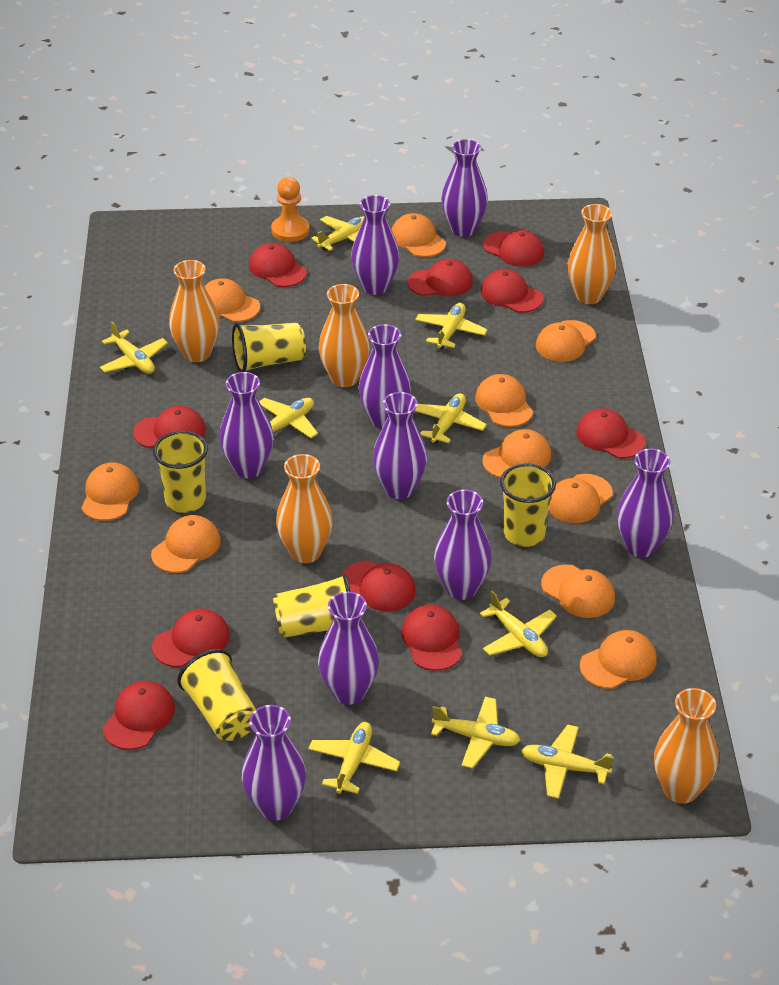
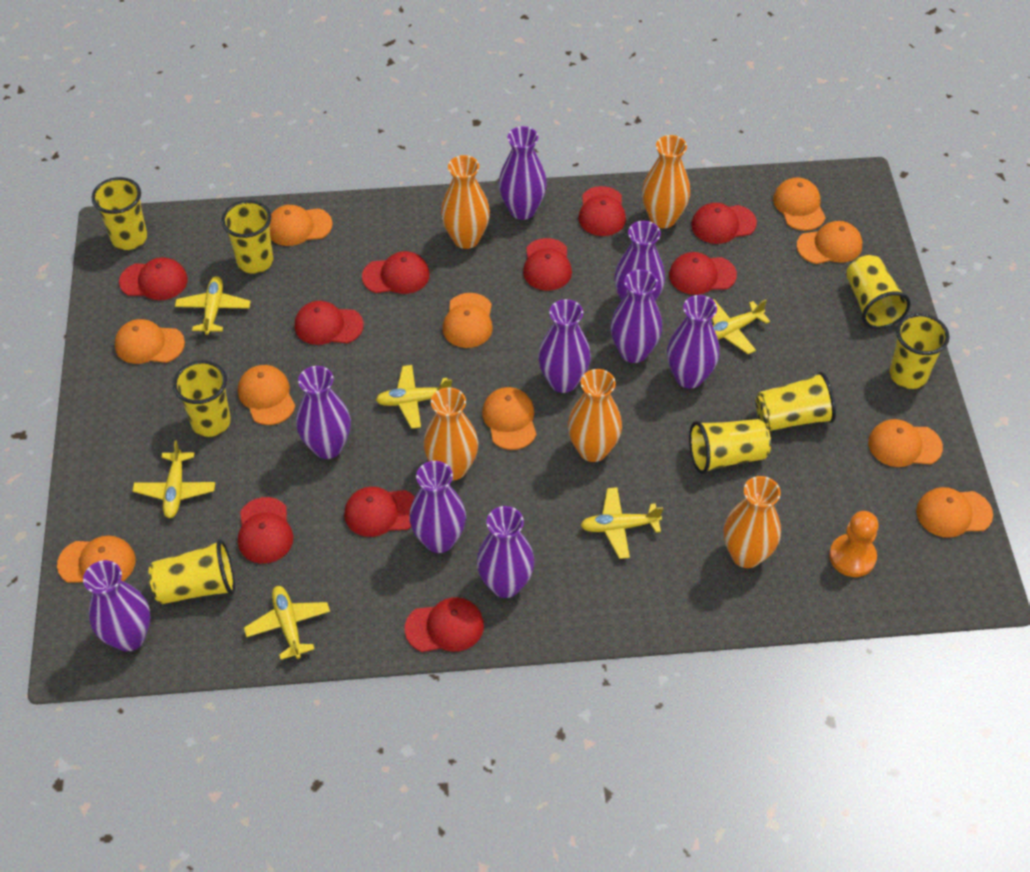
yellow cup: 5 -> 8
yellow plane: 9 -> 6

